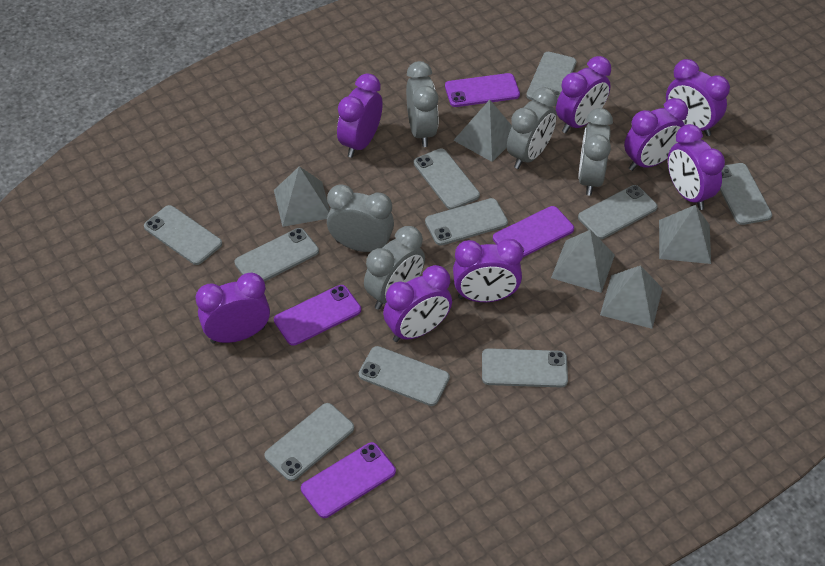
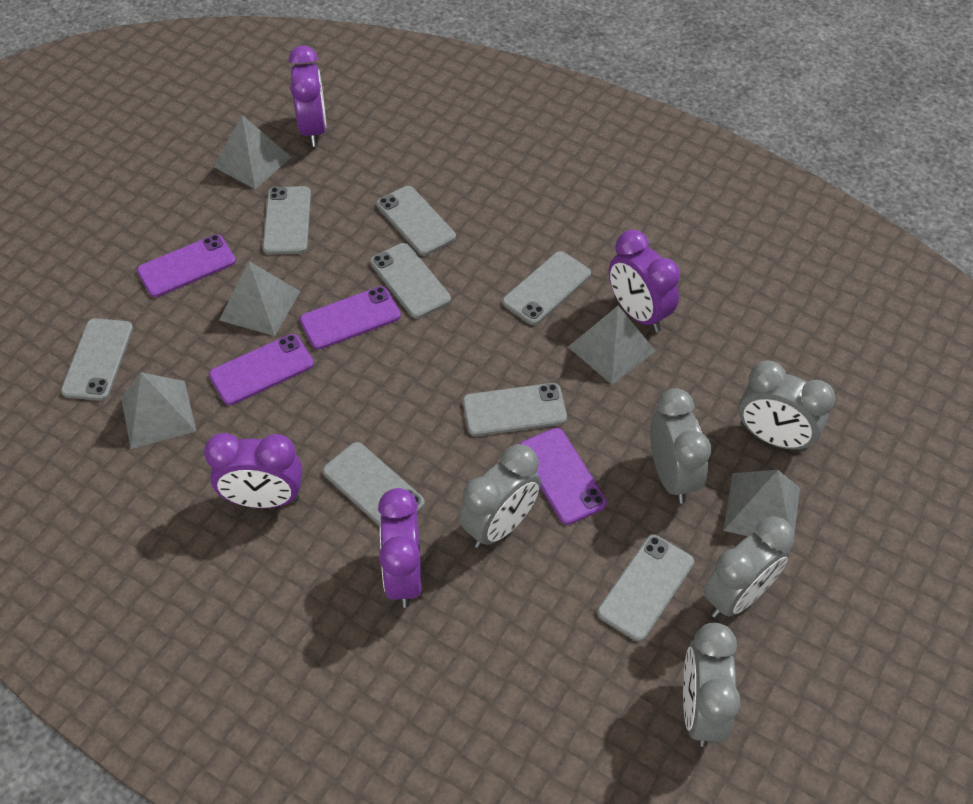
grey phone: 10 -> 8
purple clock: 8 -> 4

